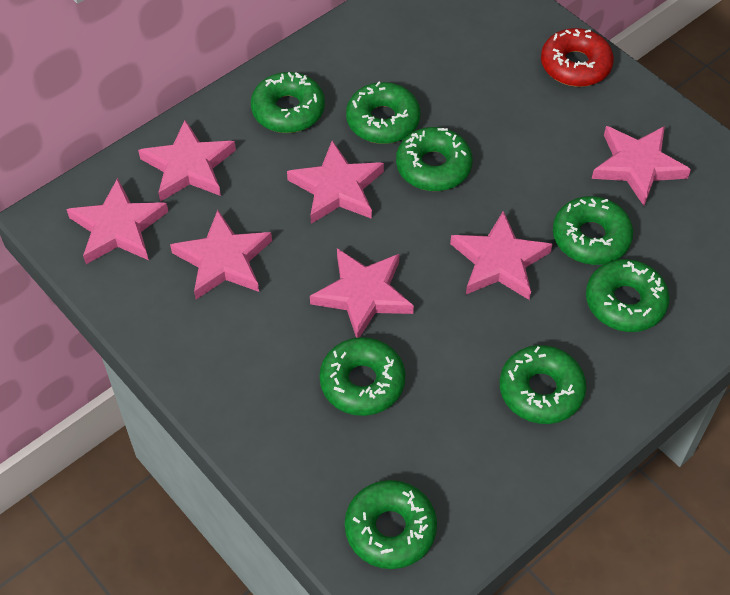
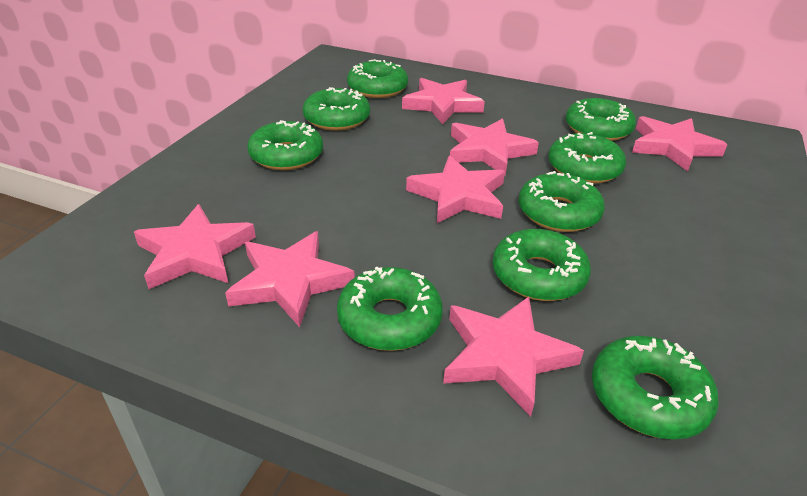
green donut: 8 -> 9
red donut: 1 -> 0

